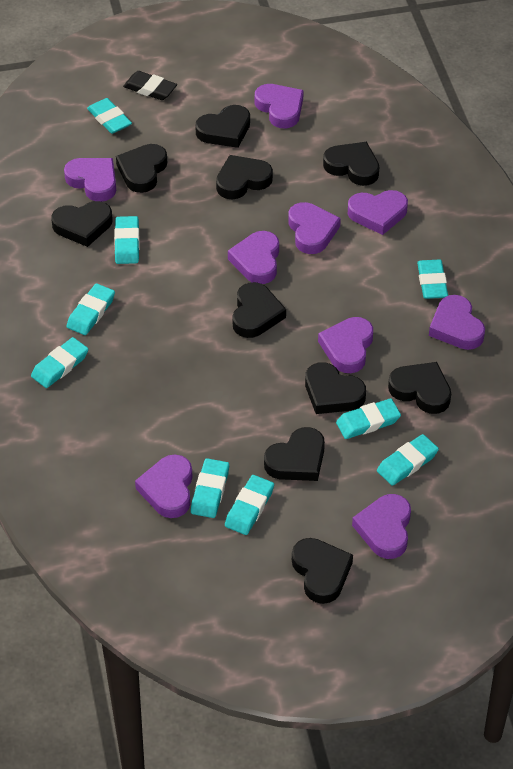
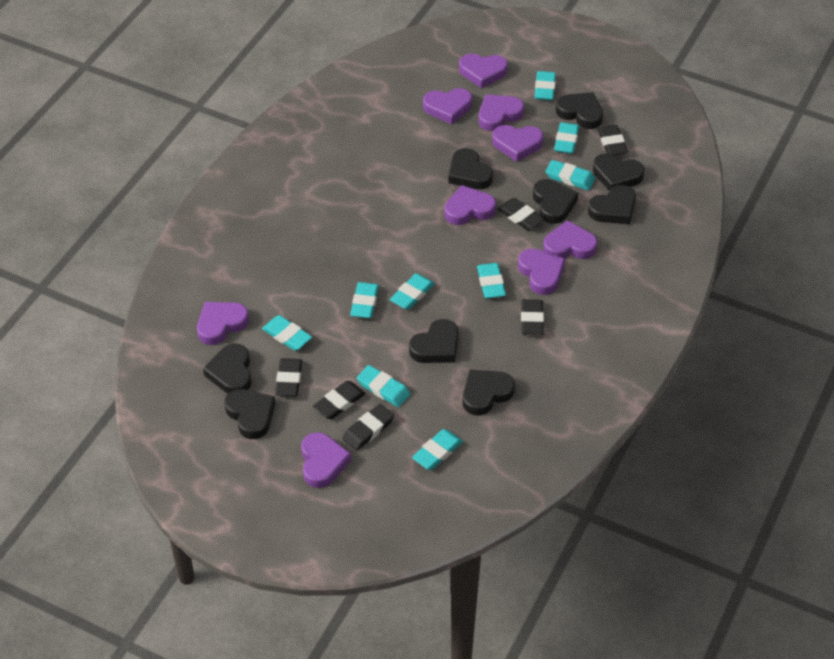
black eraser: 1 -> 6
black heart: 10 -> 9

